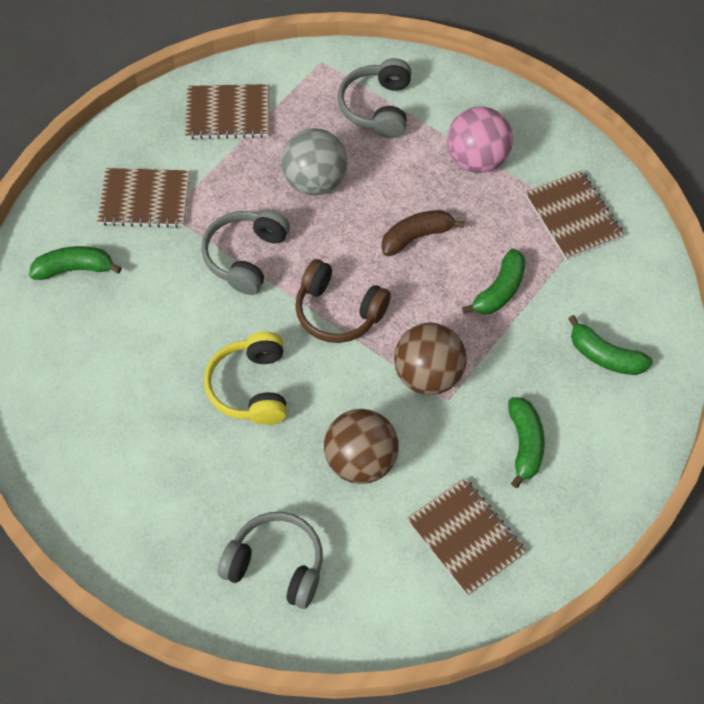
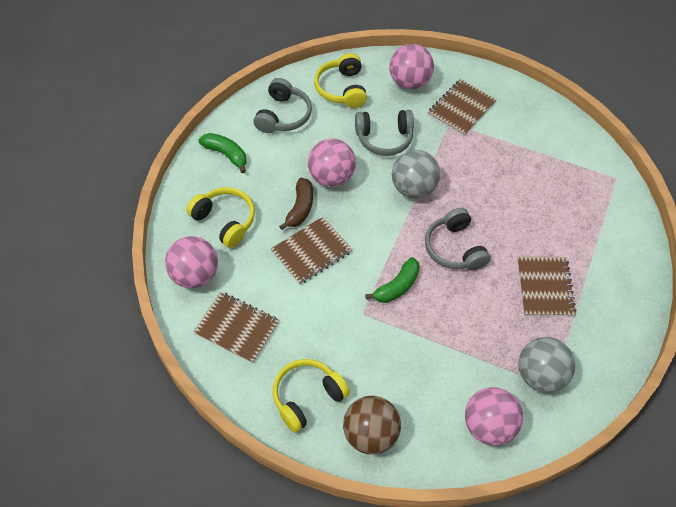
brown ball: 2 -> 1
brown headphones: 1 -> 0
green banana: 4 -> 2
grey ball: 1 -> 2
pink ball: 1 -> 4
yellow headphones: 1 -> 3

